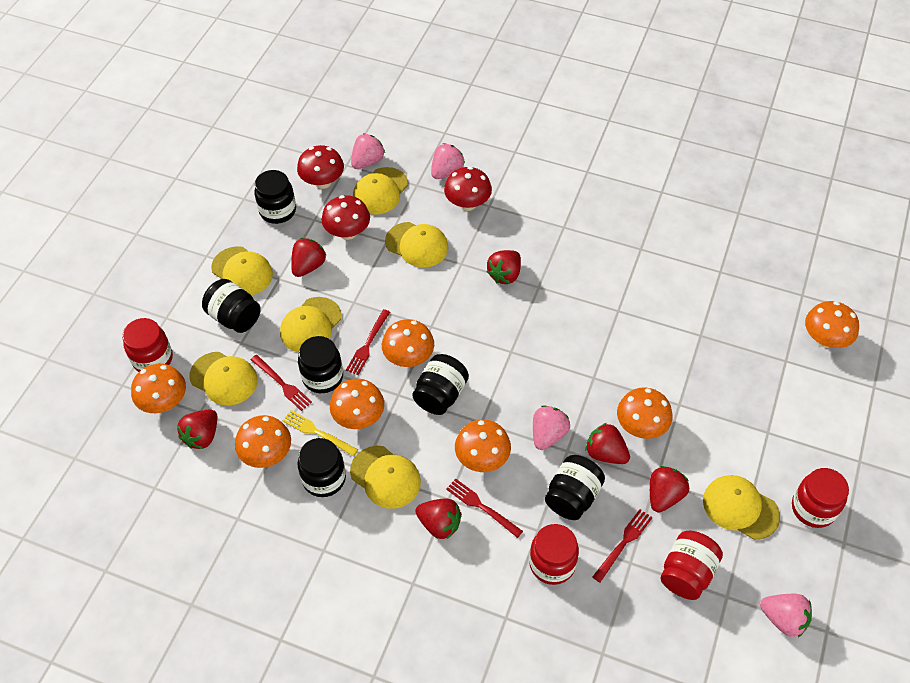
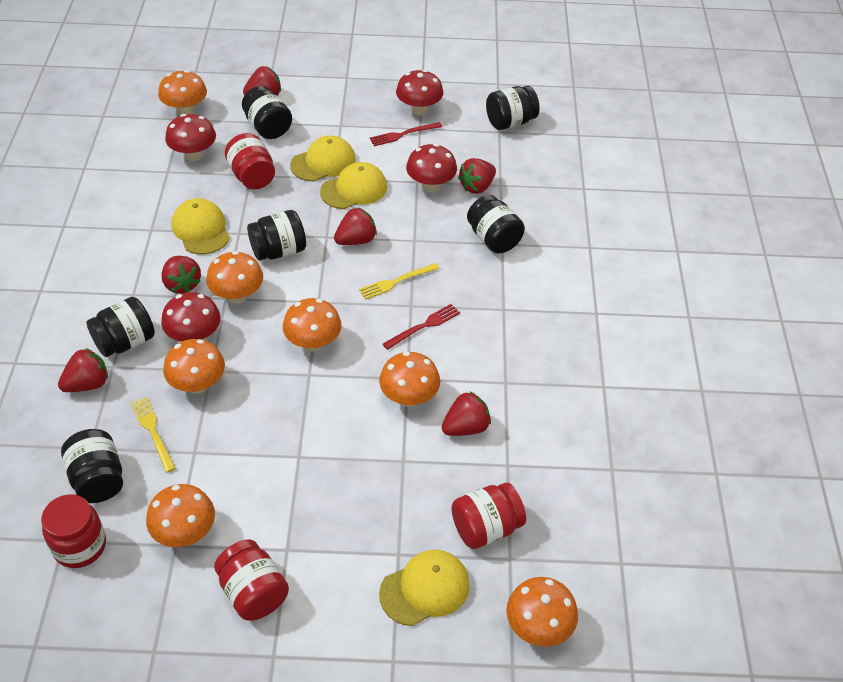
pink strawberry: 4 -> 0
red fork: 4 -> 2
red mushroom: 3 -> 4
yellow cap: 7 -> 4
yellow fork: 1 -> 2

